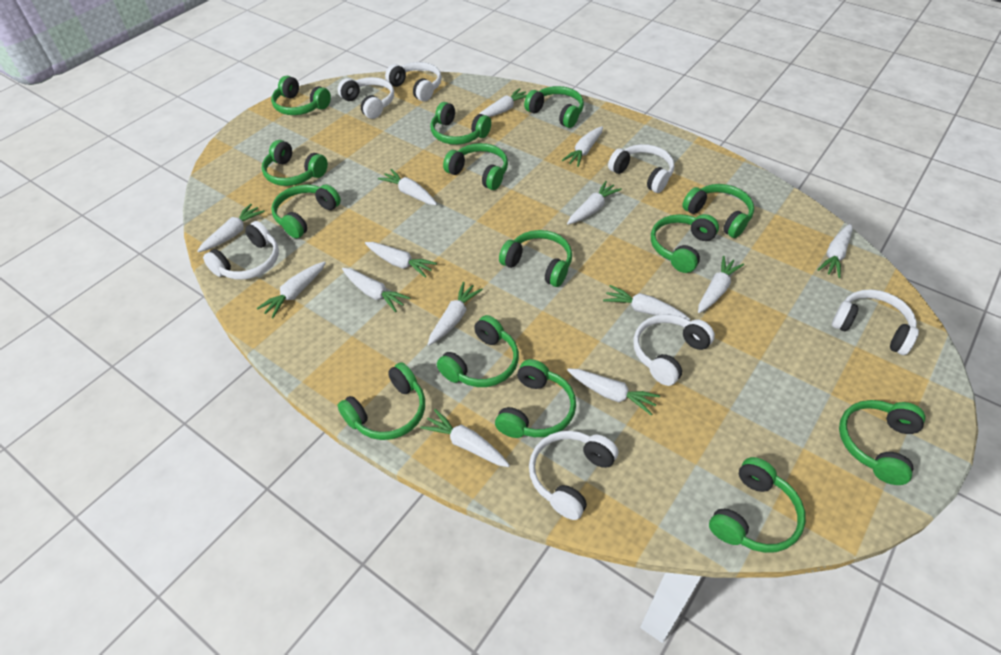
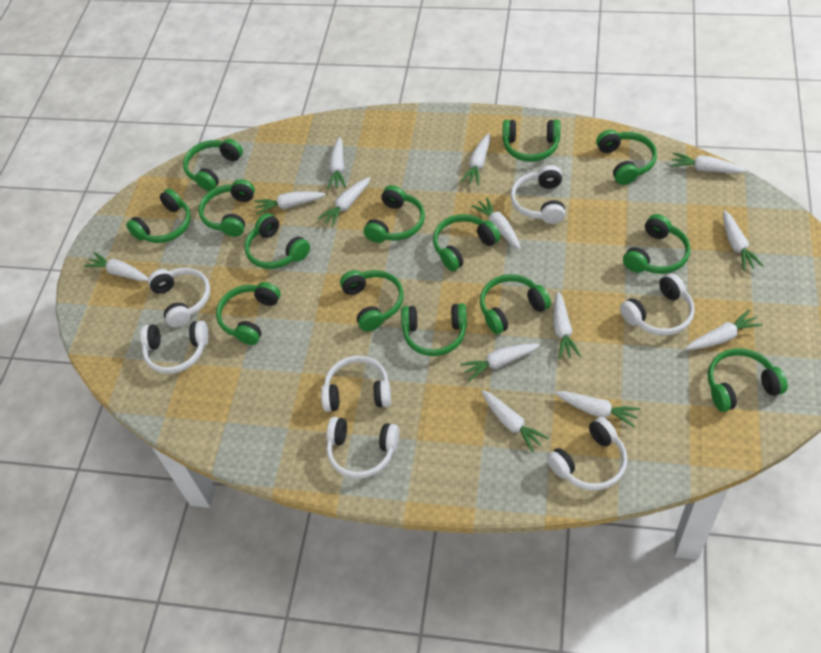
white carrot: 14 -> 13

